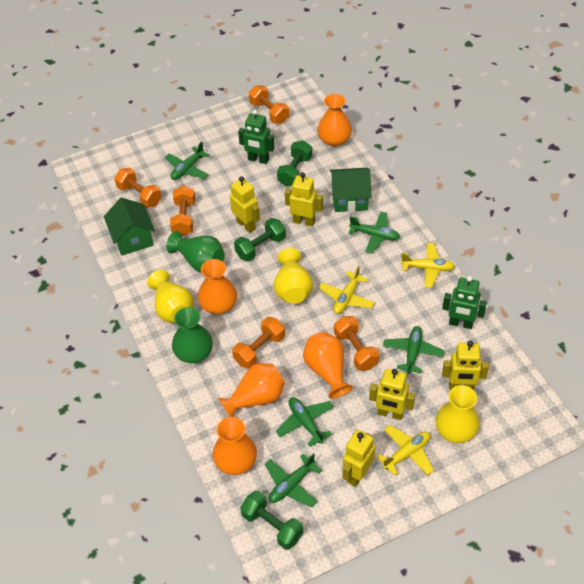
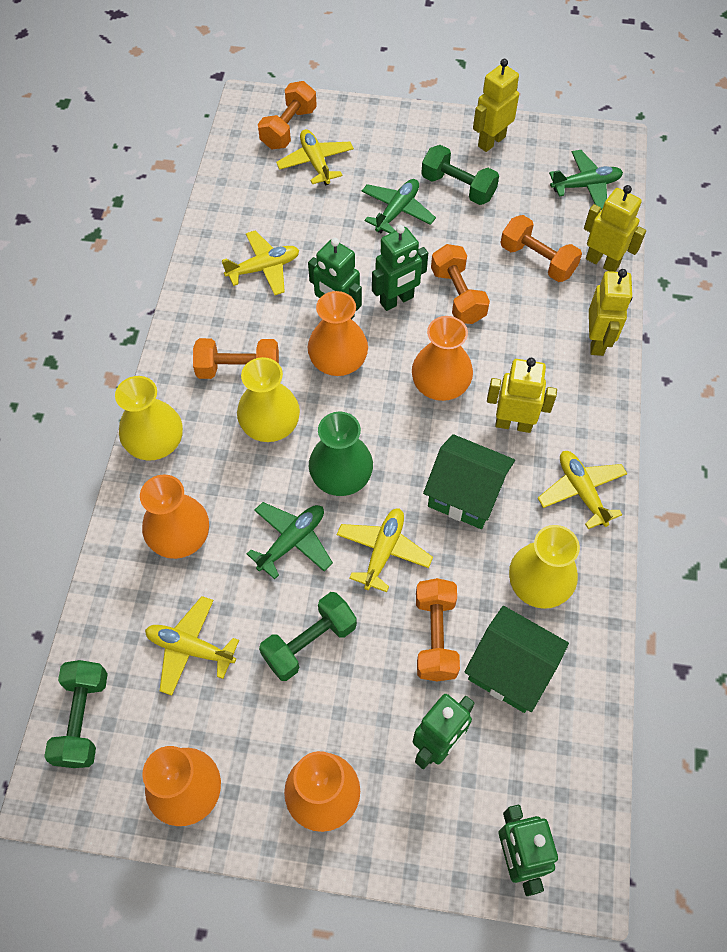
green plane: 5 -> 3
green robot: 2 -> 4
green vase: 2 -> 1
yellow plane: 3 -> 5
yellow robot: 5 -> 4

